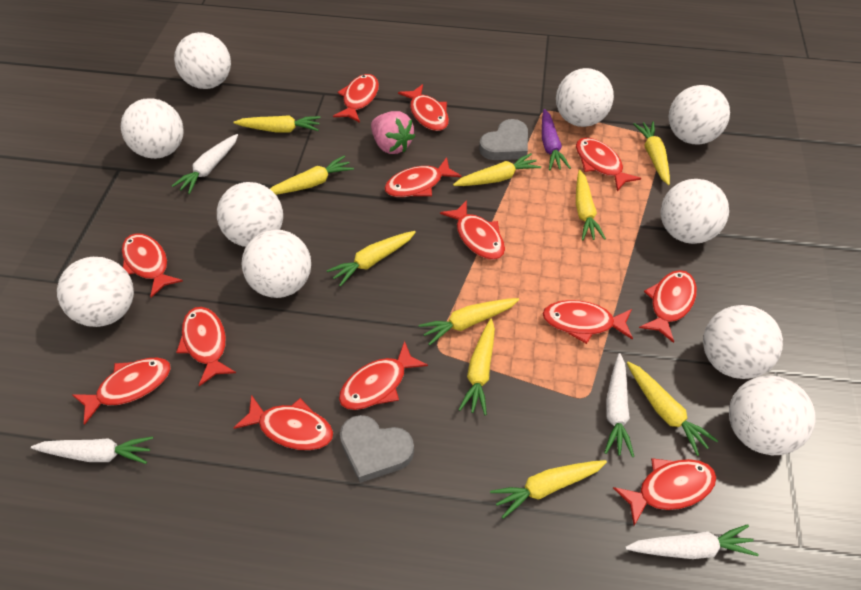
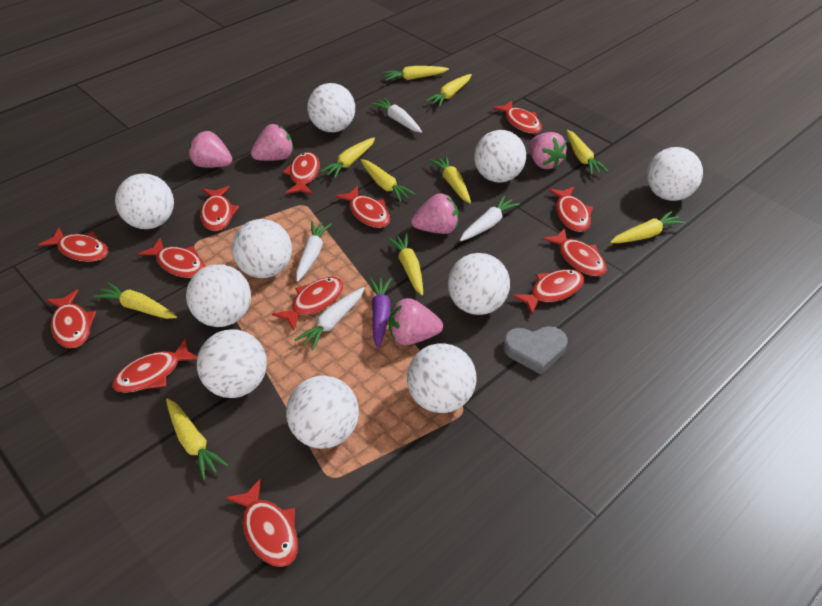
grey heart: 2 -> 1
pink strawberry: 1 -> 5

